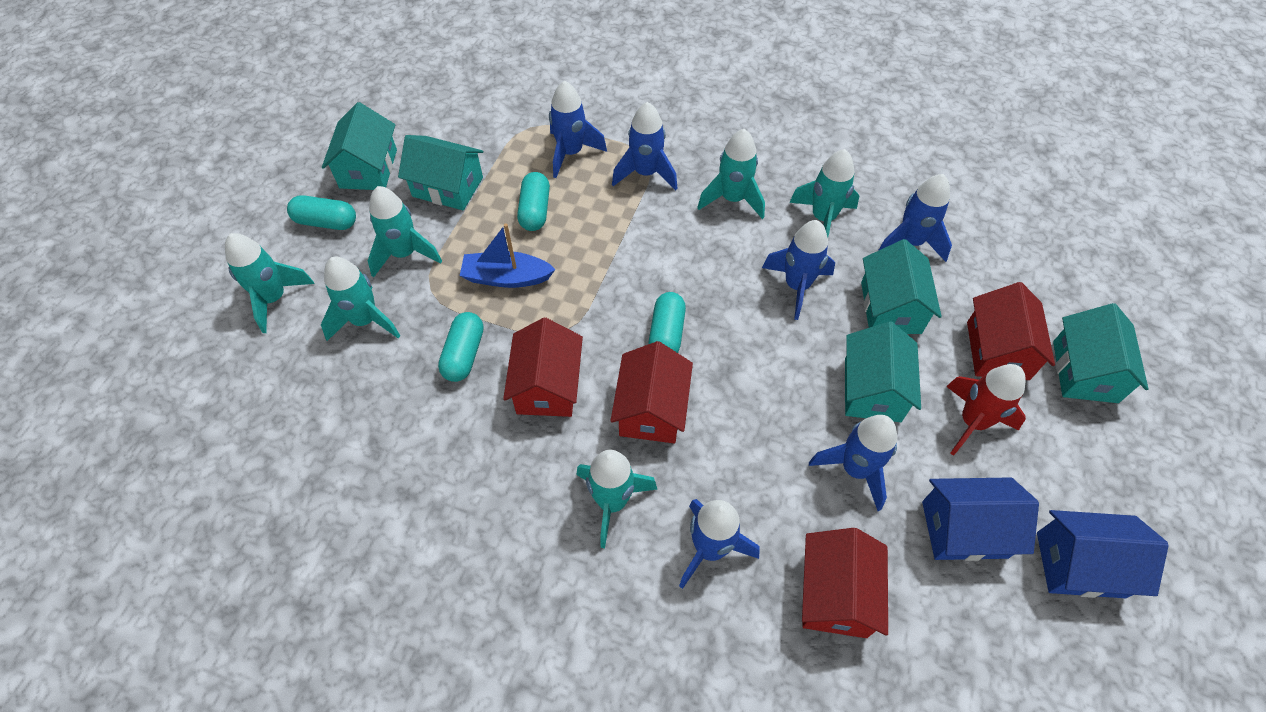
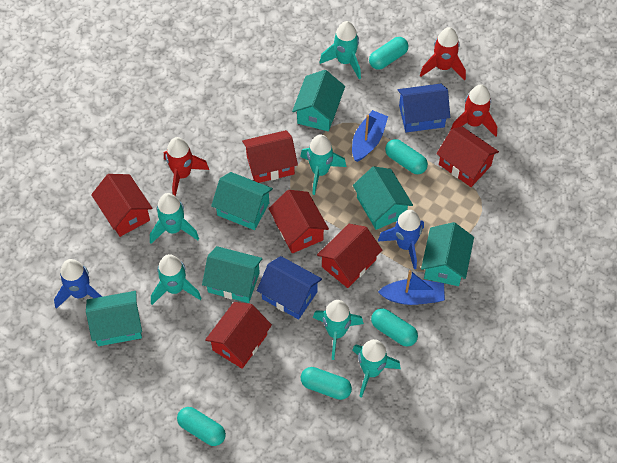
blue boat: 1 -> 2
blue rocket: 6 -> 2
red house: 4 -> 6
red rocket: 1 -> 3
turquoise capsule: 4 -> 5
turquoise house: 5 -> 6

